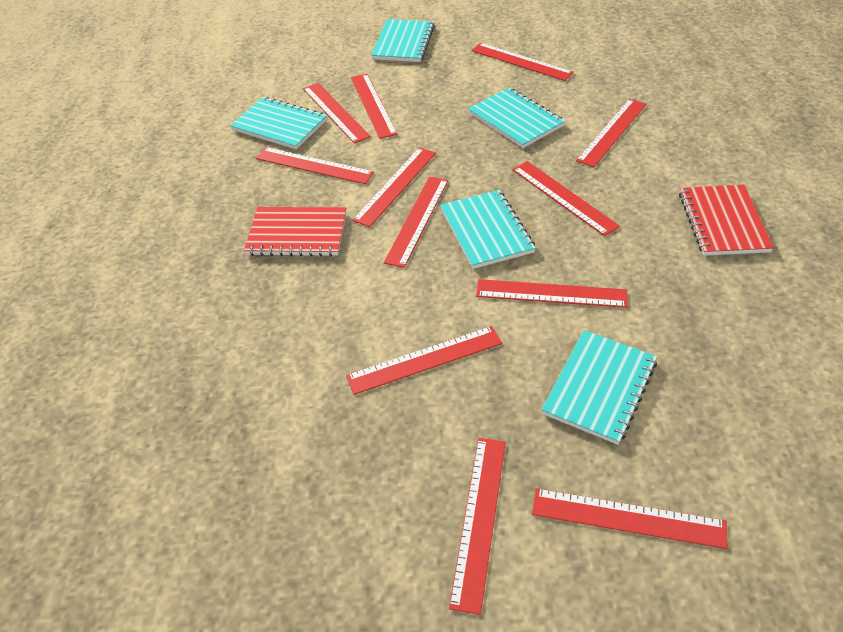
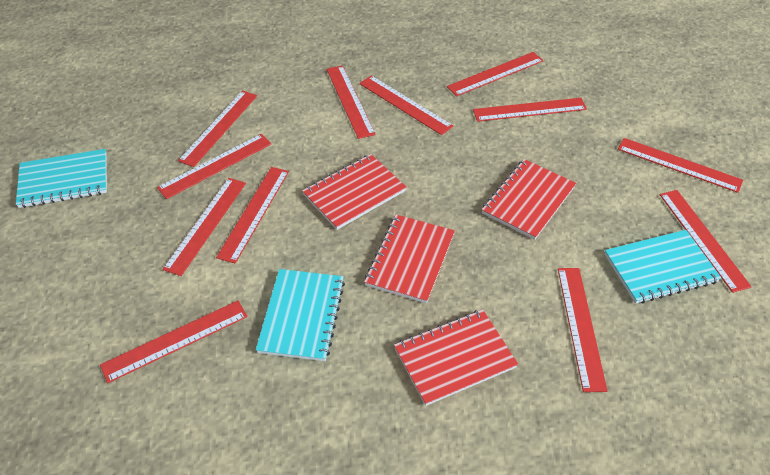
red notebook: 2 -> 4
turquoise notebook: 5 -> 3

